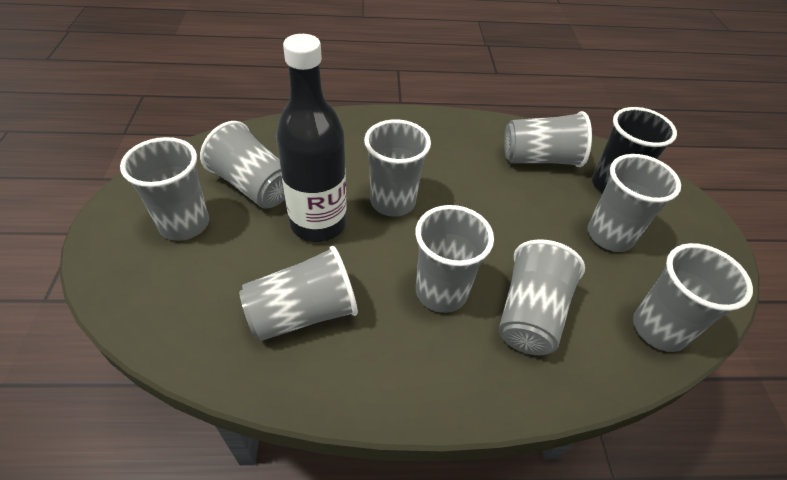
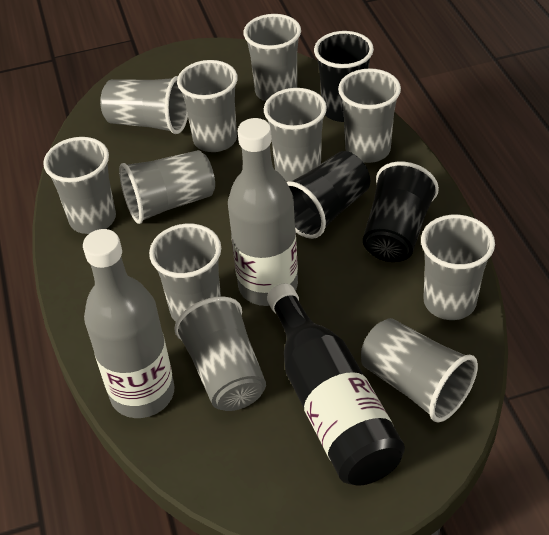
black cup: 1 -> 3
grey bottle: 0 -> 2
grey cup: 9 -> 11

